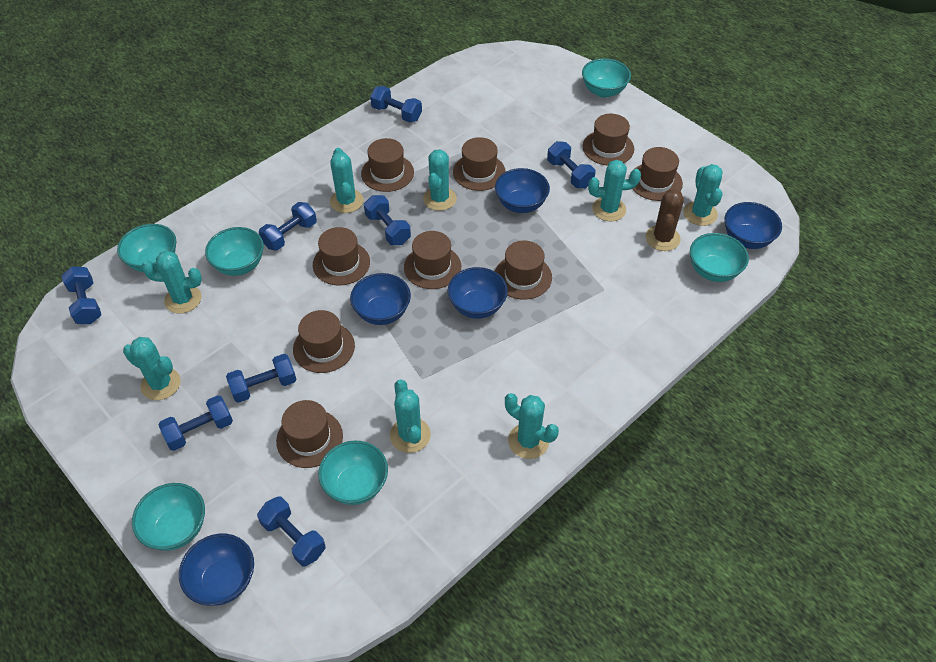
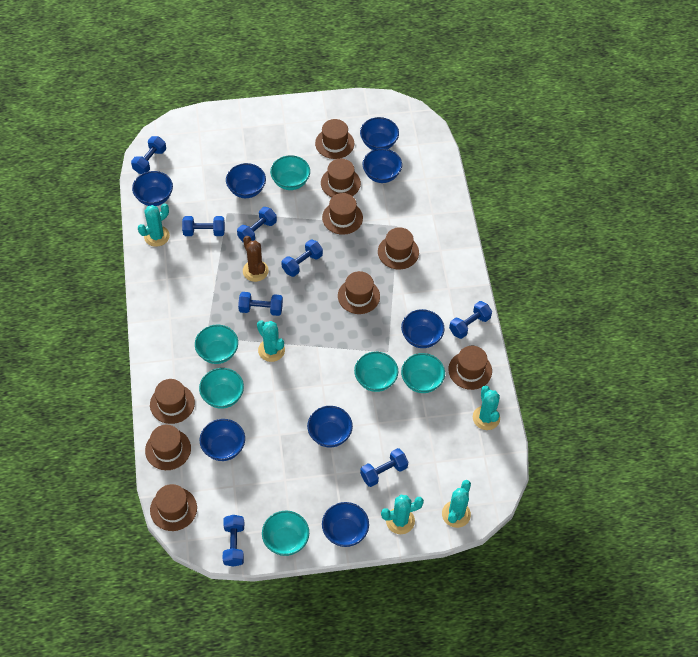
blue bowl: 5 -> 8
turquoise cactus: 8 -> 5

